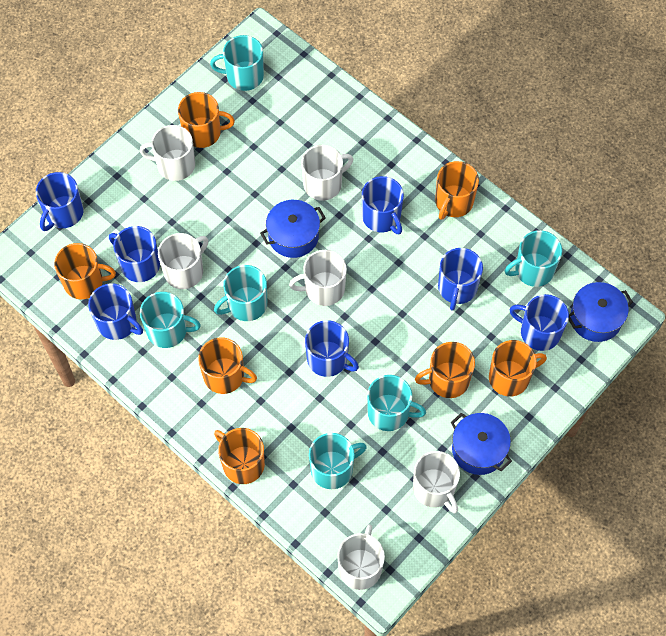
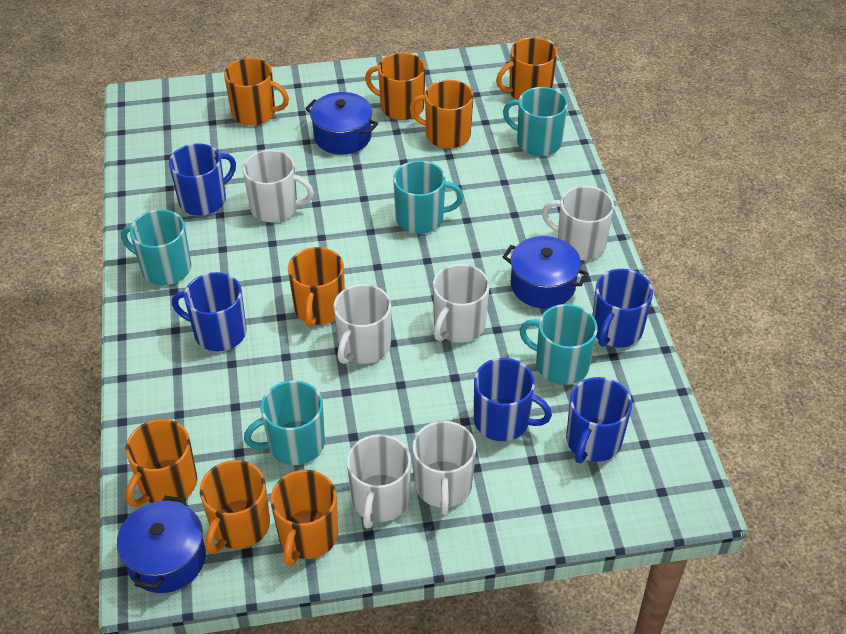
blue mug: 7 -> 5
orange mug: 7 -> 8
turquoise mug: 6 -> 5

